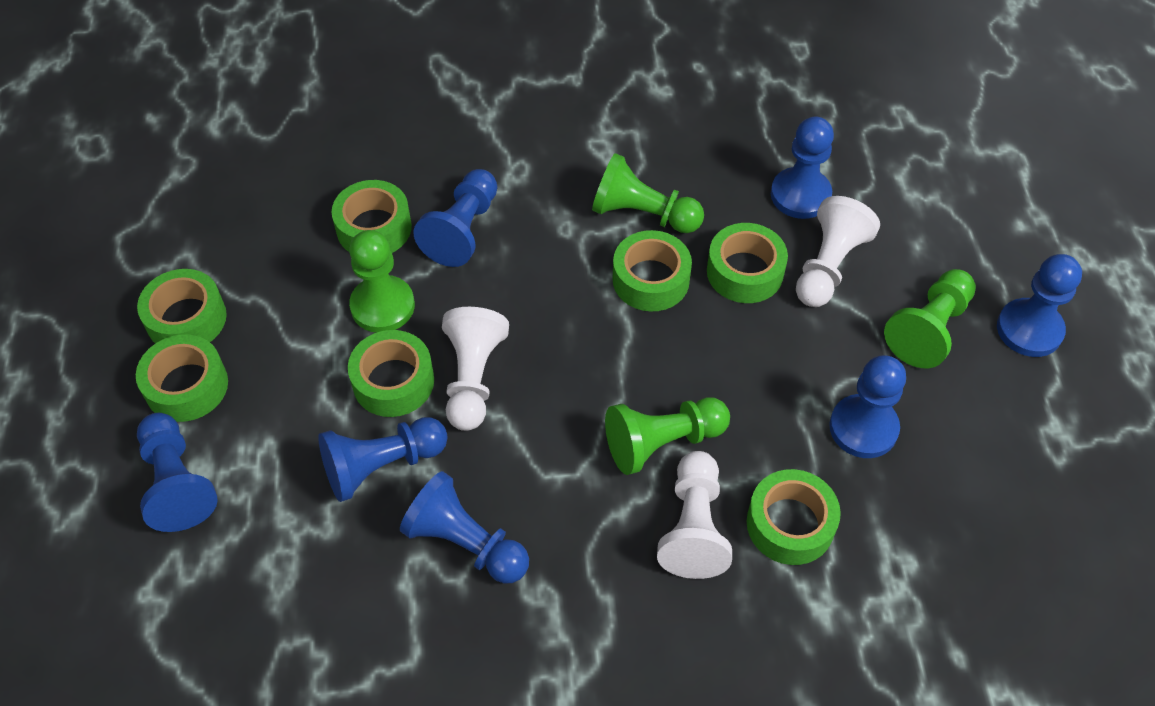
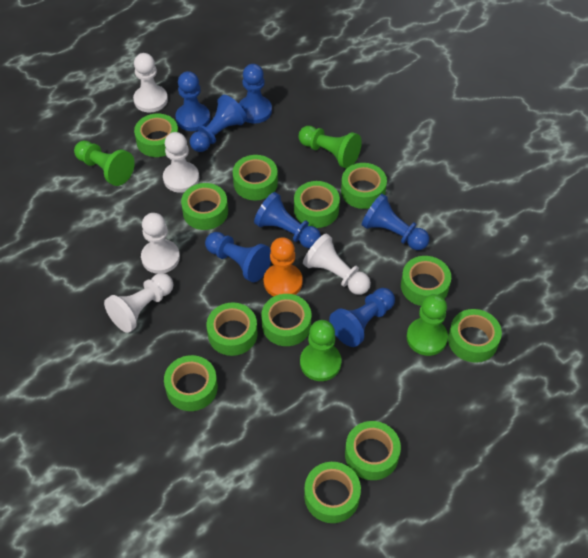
green tape: 7 -> 12
orange pawn: 0 -> 1
white pawn: 3 -> 5

